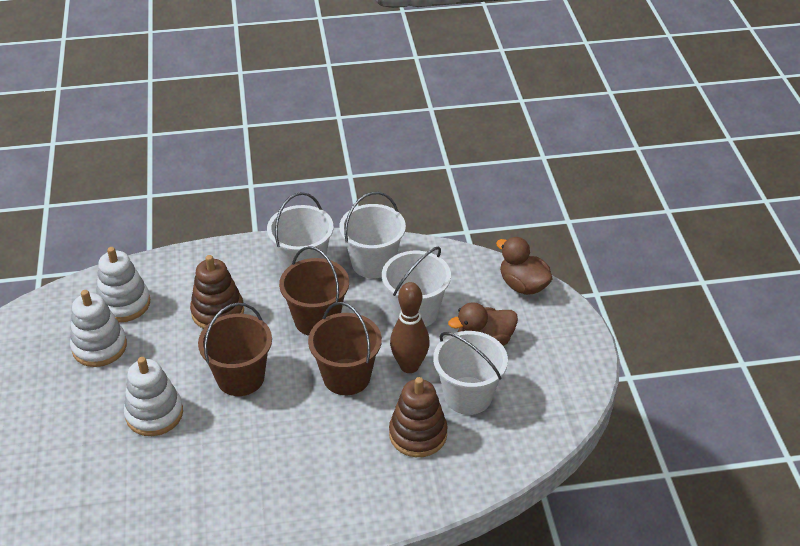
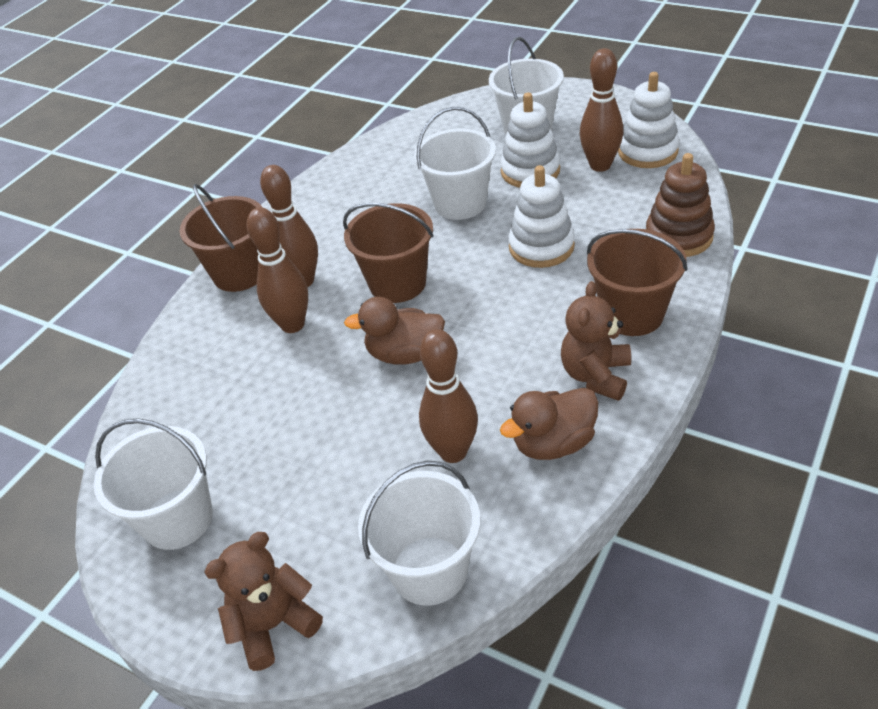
brown bowling pin: 1 -> 4
brown stacking toy: 2 -> 1
brown teddy bear: 0 -> 2

